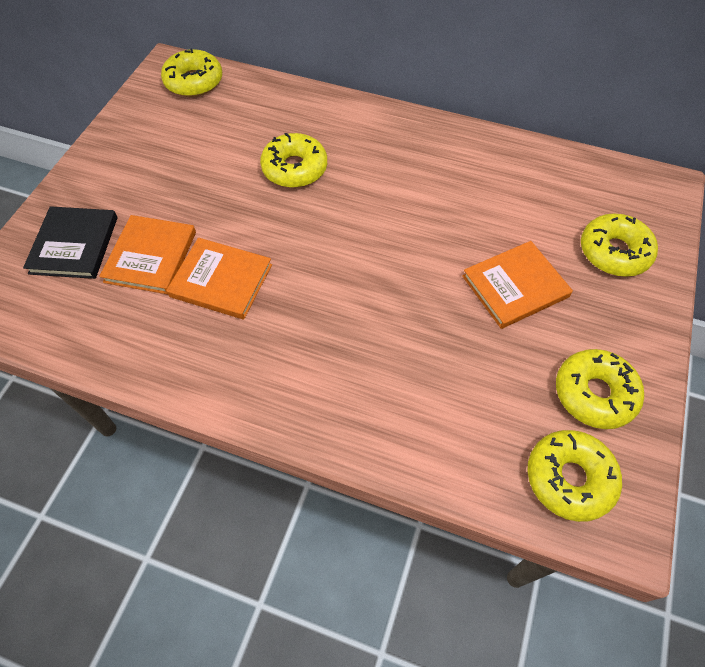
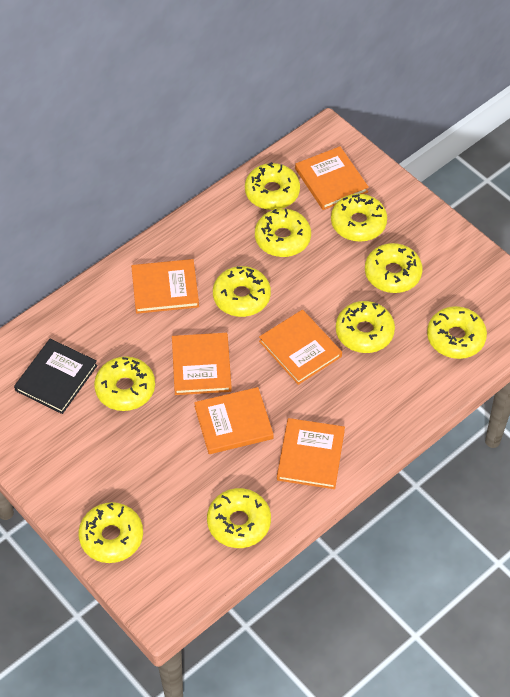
orange book: 3 -> 6
yellow donut: 5 -> 10

